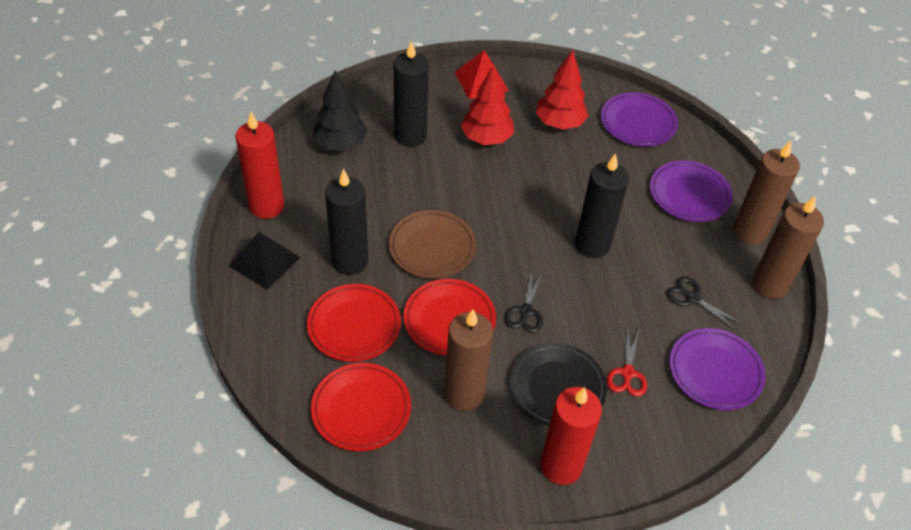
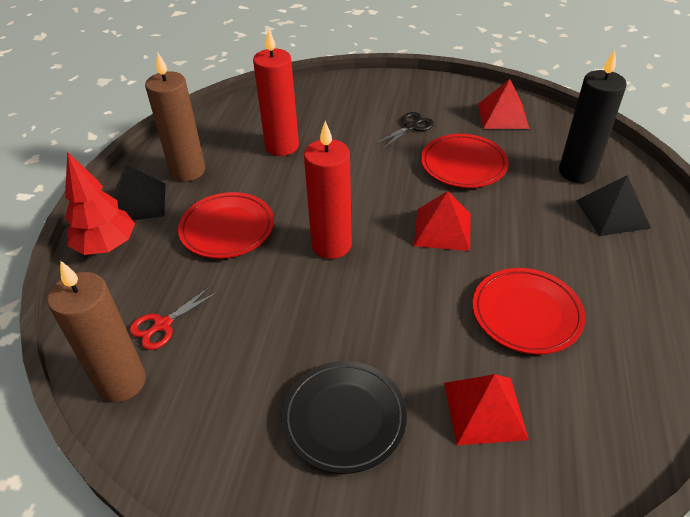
black candle: 3 -> 1
black pyramid: 1 -> 2
black scissors: 2 -> 1
black tree: 1 -> 0
brown candle: 3 -> 2
brown plate: 1 -> 0
purple plate: 3 -> 0
red pyramid: 1 -> 3
red tree: 2 -> 1

